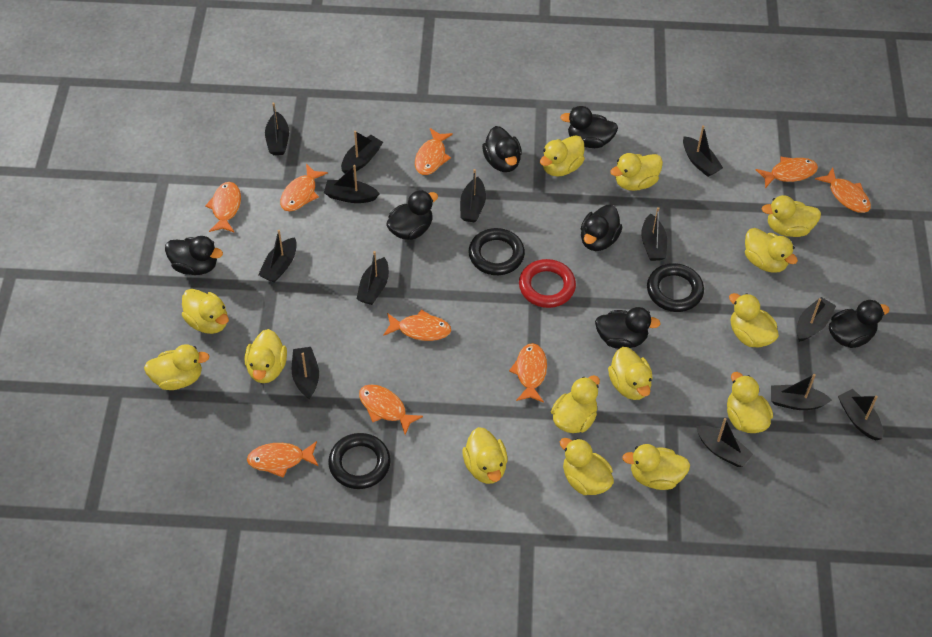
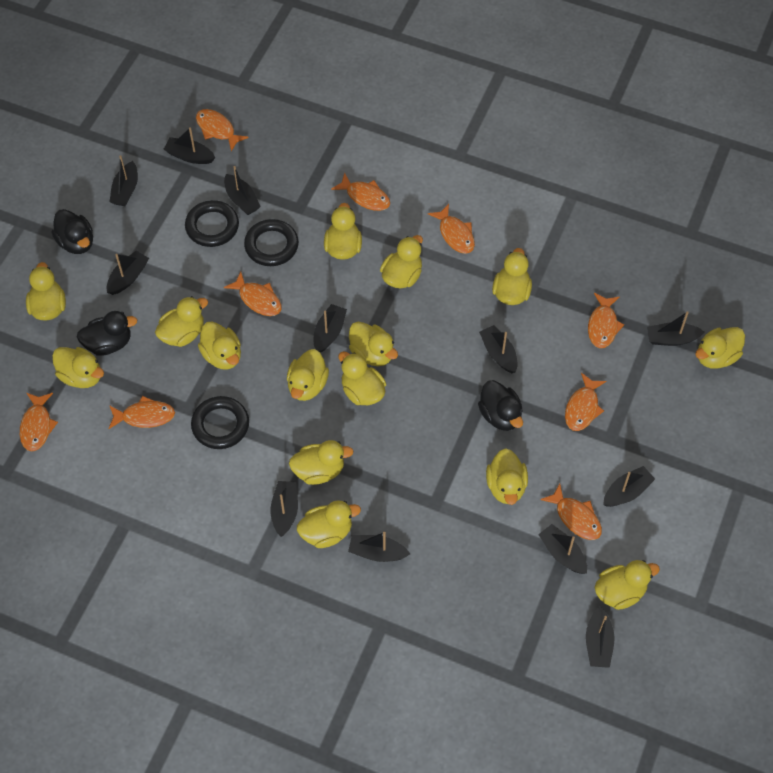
black boat: 13 -> 12
black duck: 7 -> 3
red ring: 1 -> 0
yellow duck: 14 -> 15

